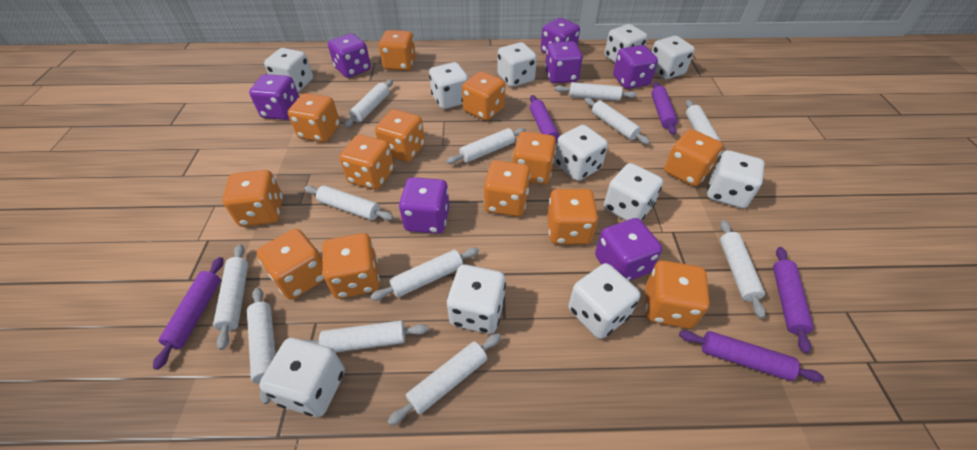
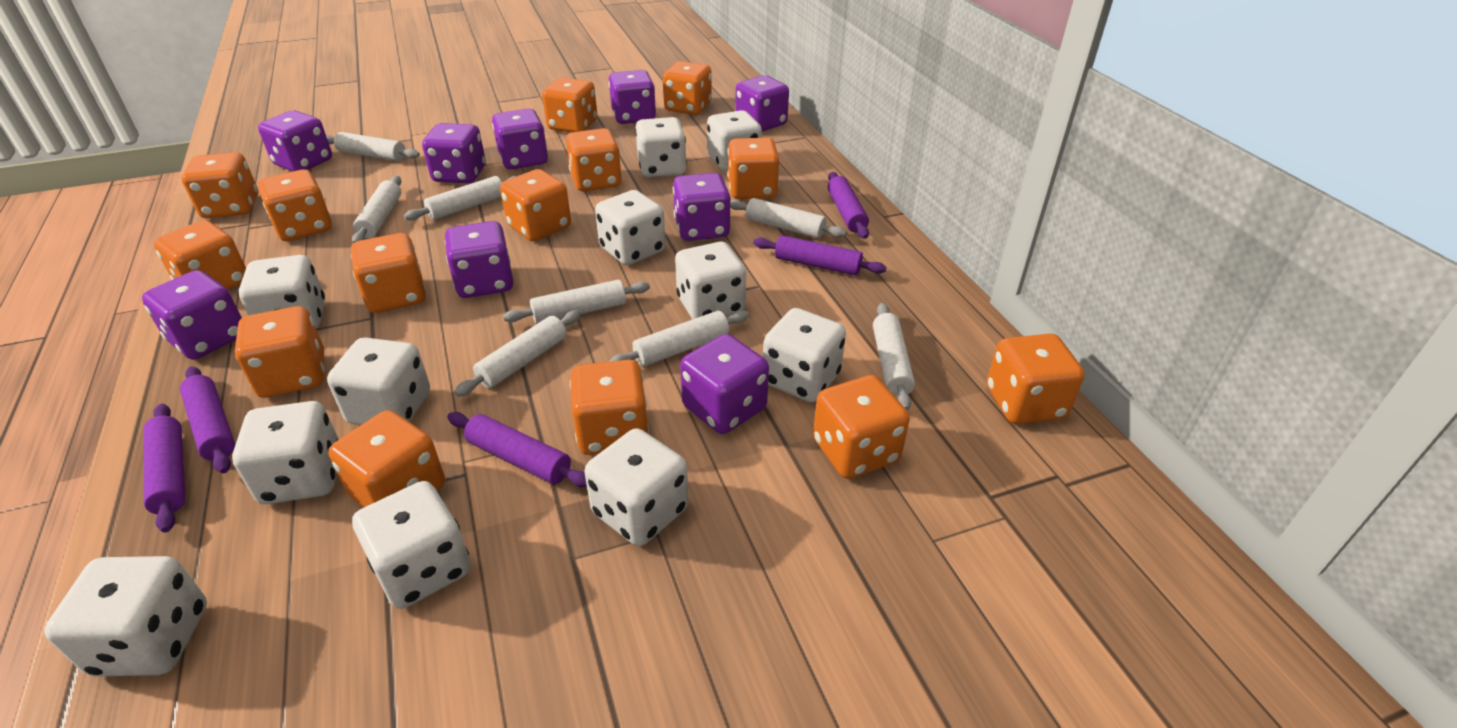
orange dice: 13 -> 14
purple dice: 7 -> 9
white rolling pin: 12 -> 8

